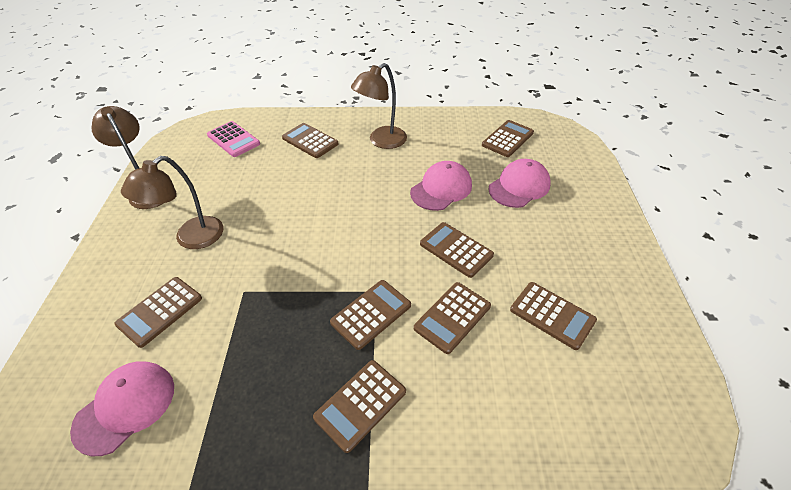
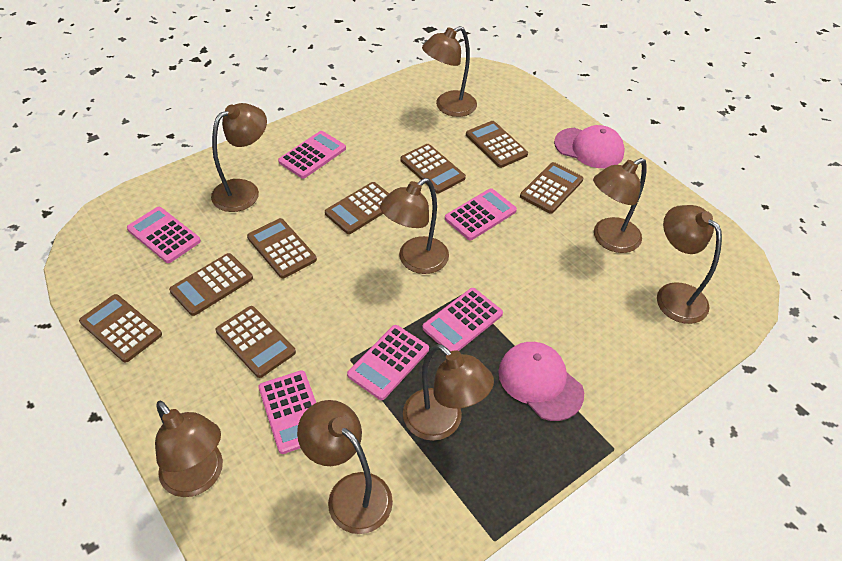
brown lamp: 3 -> 8
pink calculator: 1 -> 6
pink cap: 3 -> 2

